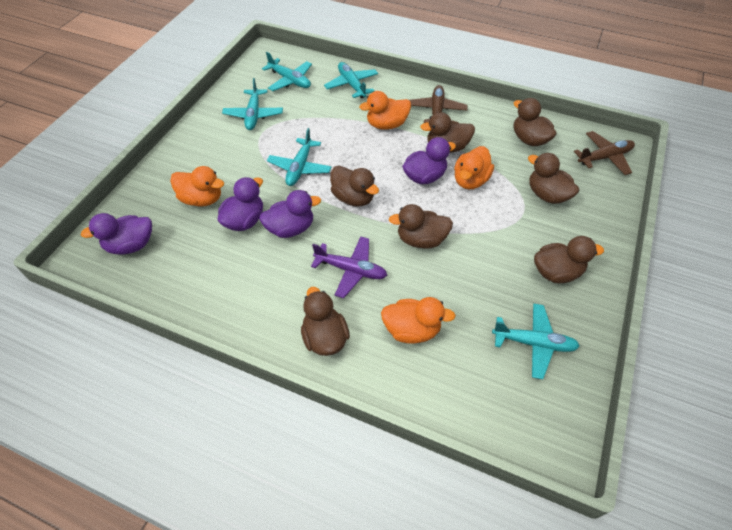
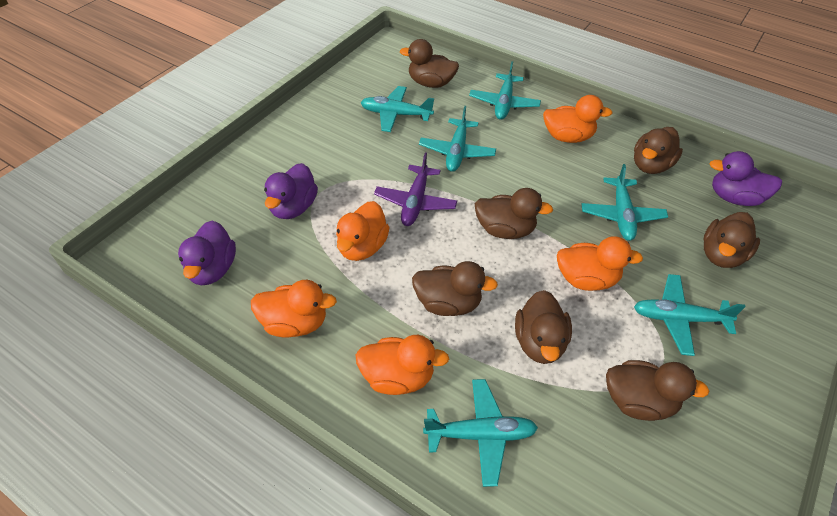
brown plane: 2 -> 0
orange duck: 4 -> 5
purple duck: 4 -> 3
turquoise plane: 5 -> 6

